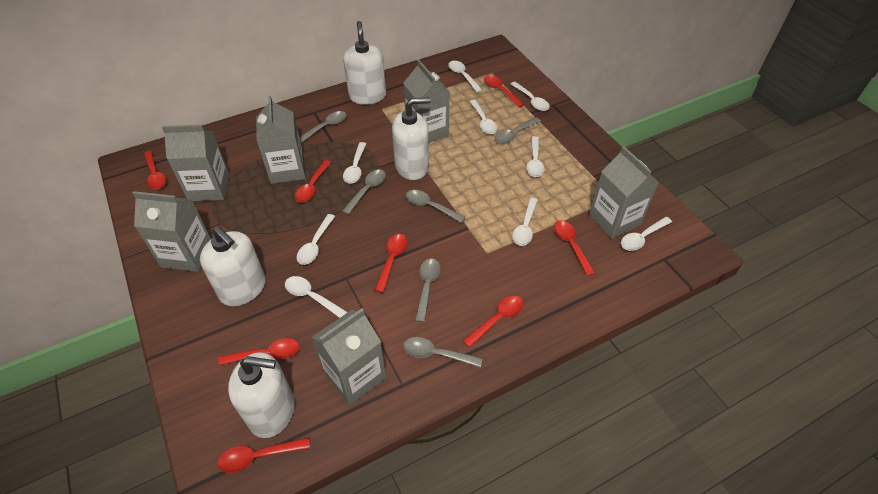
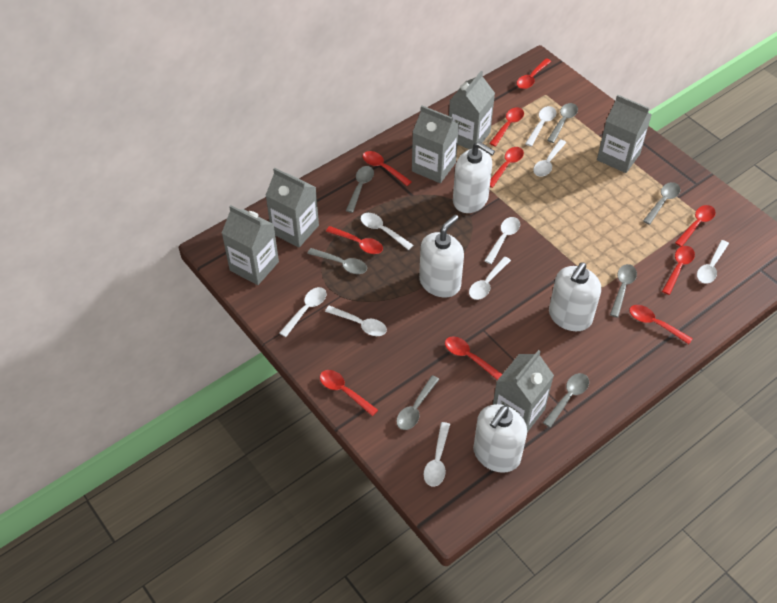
grey spoon: 6 -> 7
red spoon: 8 -> 10

